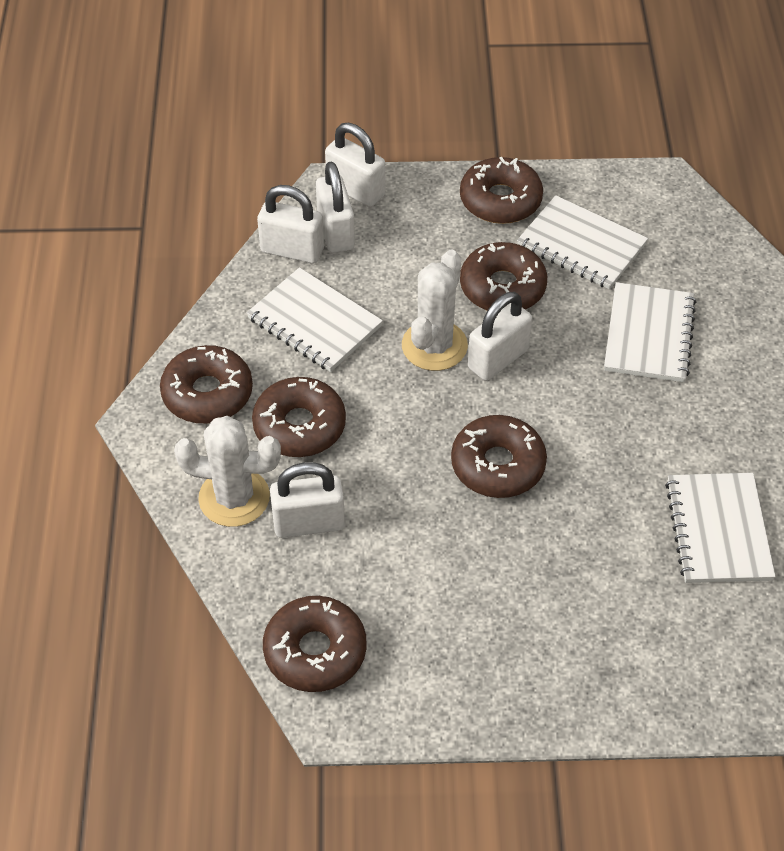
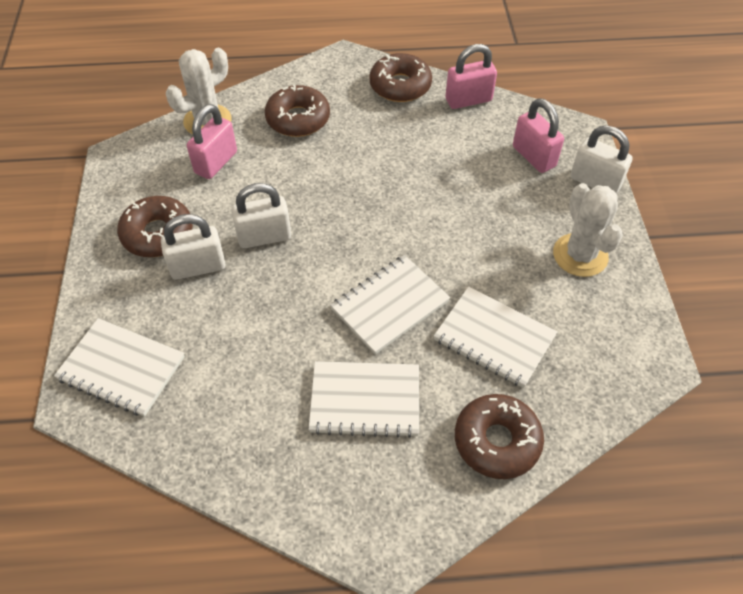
brown donut: 6 -> 4
pink padlock: 0 -> 3
white padlock: 5 -> 3

